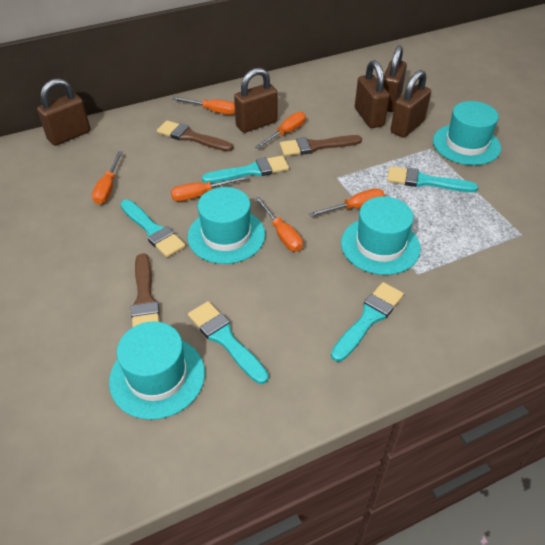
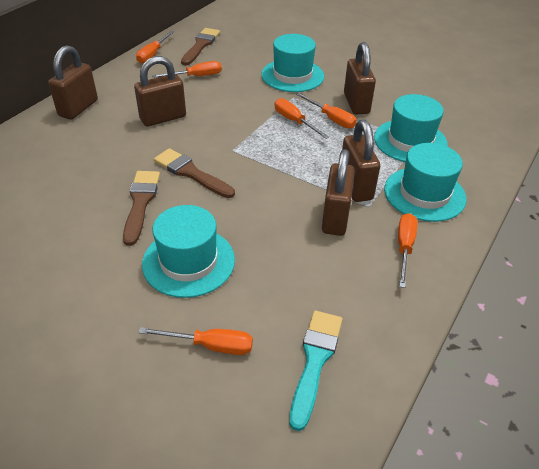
turquoise brush: 5 -> 1

